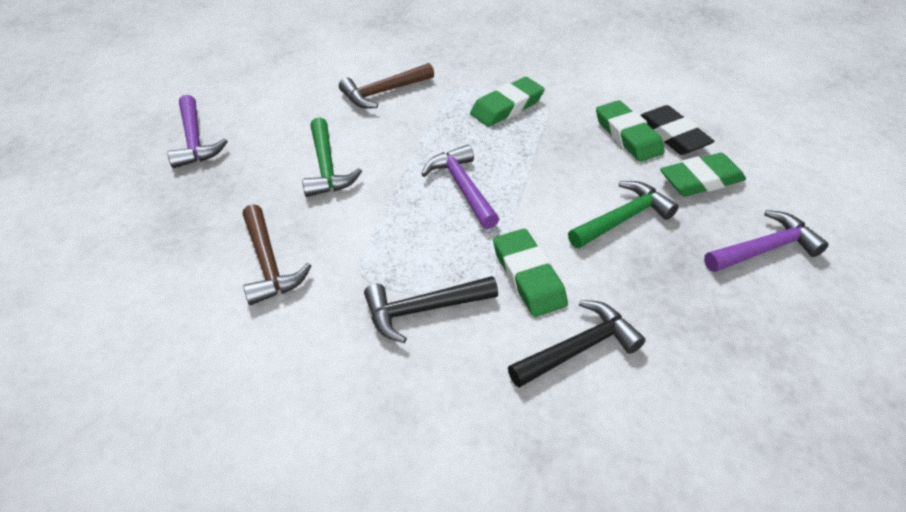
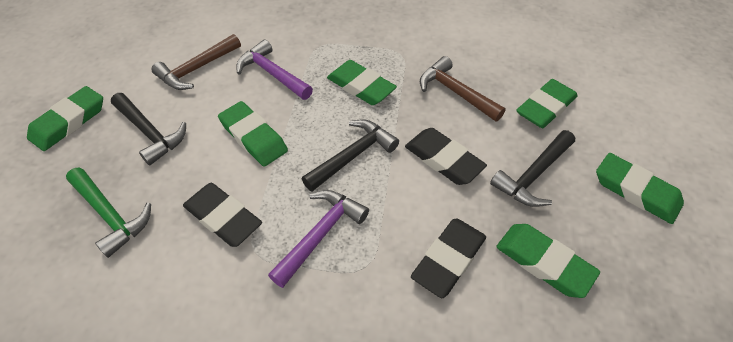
black eraser: 1 -> 3
black hammer: 2 -> 3
green eraser: 4 -> 6
green hammer: 2 -> 1
purple hammer: 3 -> 2

